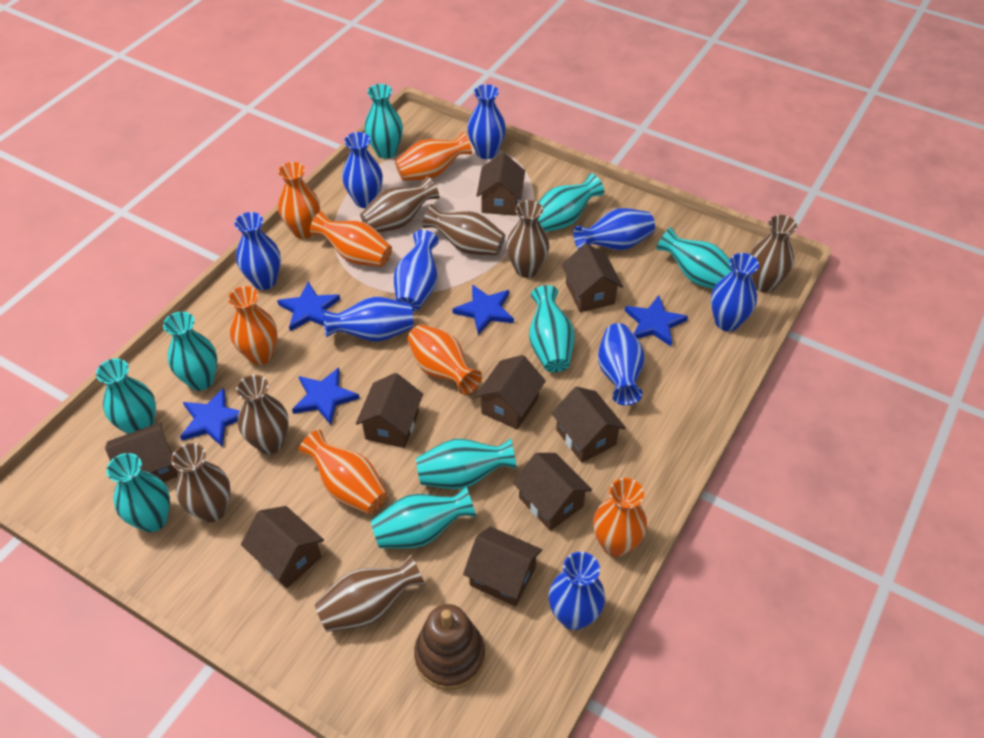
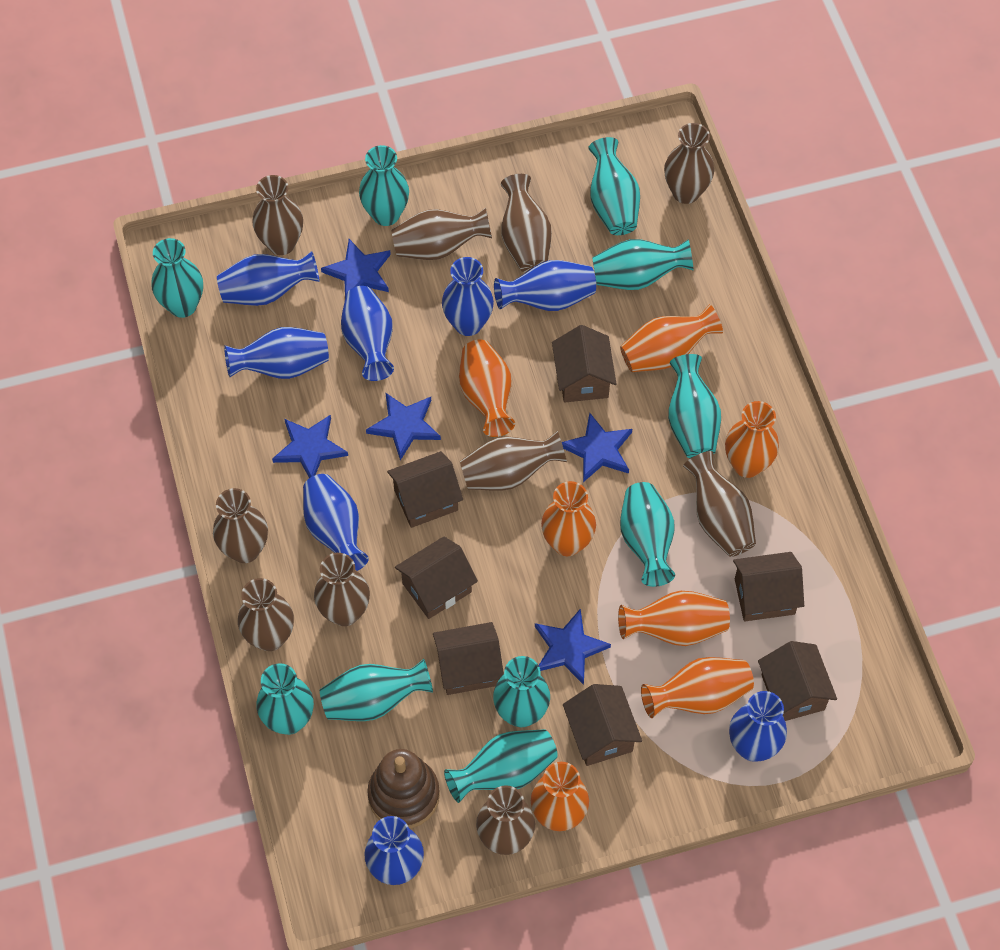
blue vase: 9 -> 8
brown house: 9 -> 7
brown vase: 7 -> 10
turquoise vase: 9 -> 10

